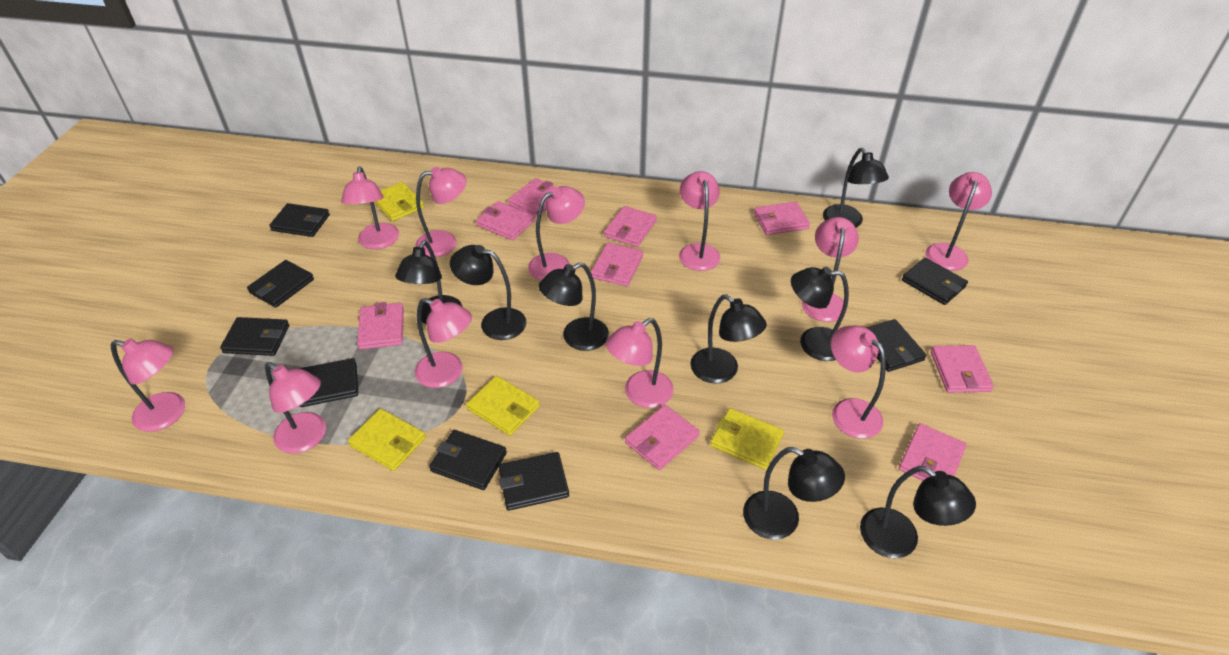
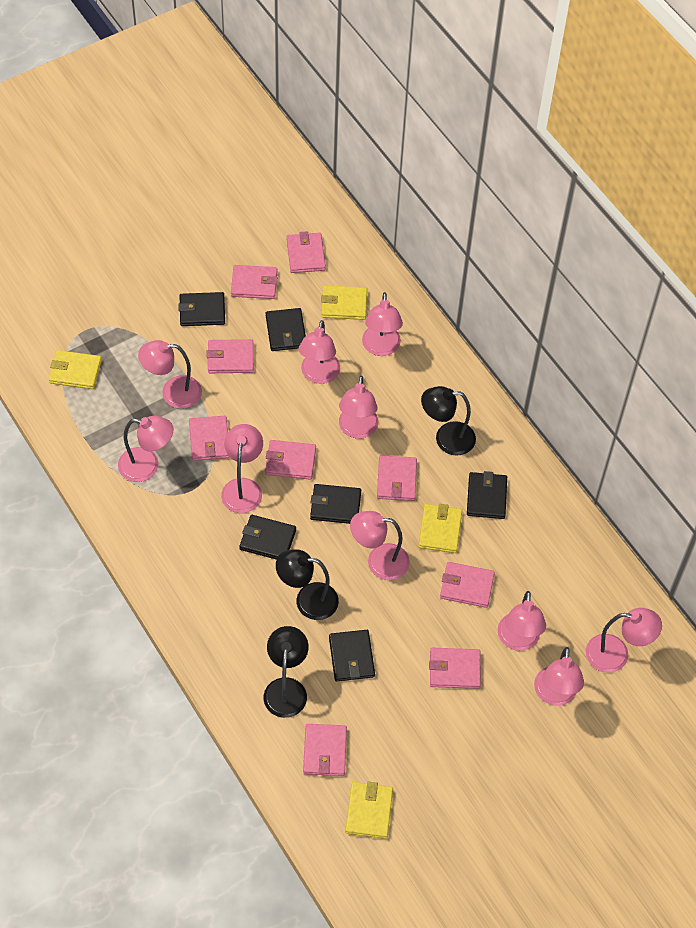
black lamp: 8 -> 3
black wallet: 8 -> 6
pink lamp: 11 -> 10

